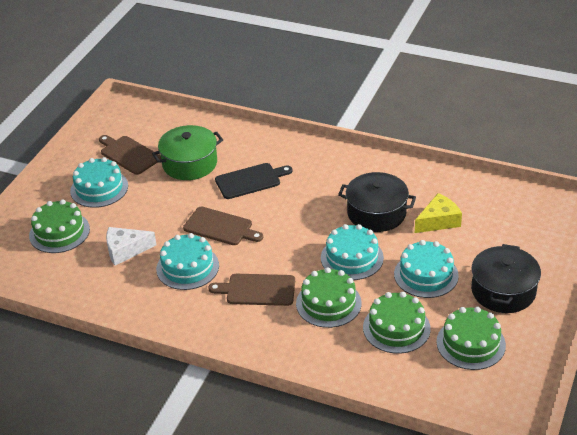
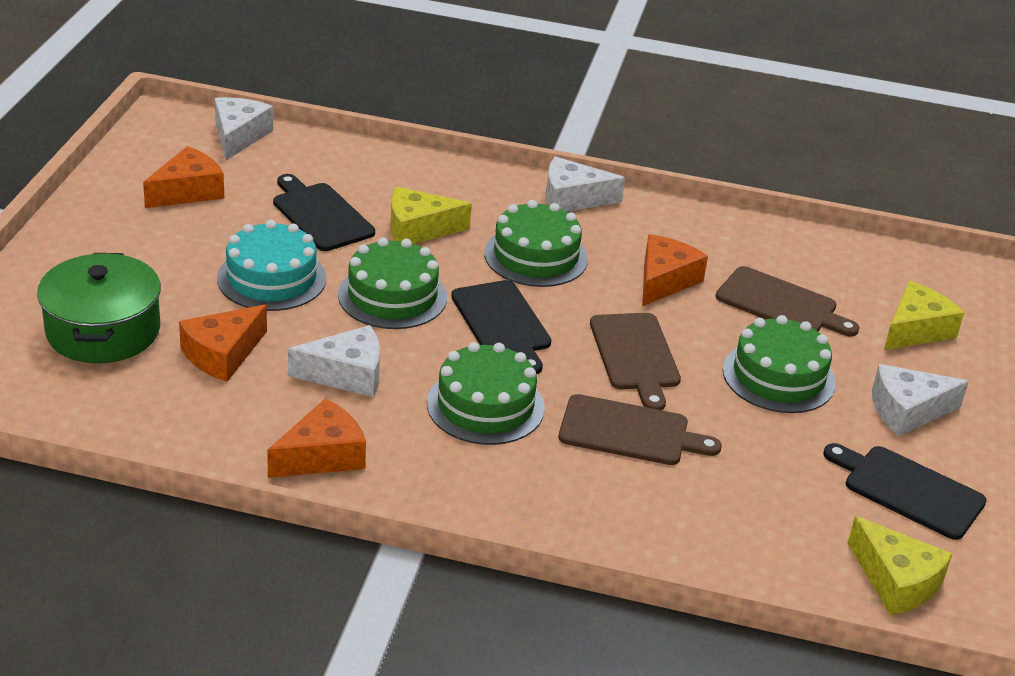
black cutting board: 1 -> 3
black pot: 2 -> 0
orange cheese: 0 -> 4
turquoise cake: 4 -> 1
white cheese: 1 -> 4
yellow cheese: 1 -> 3

